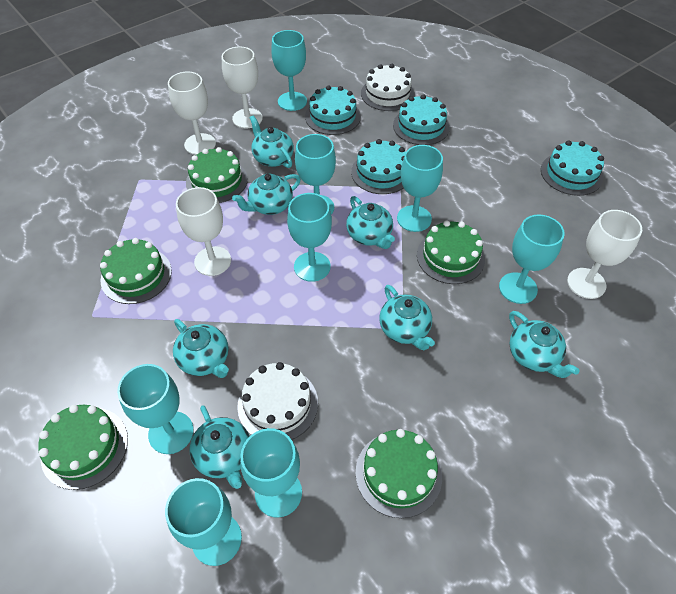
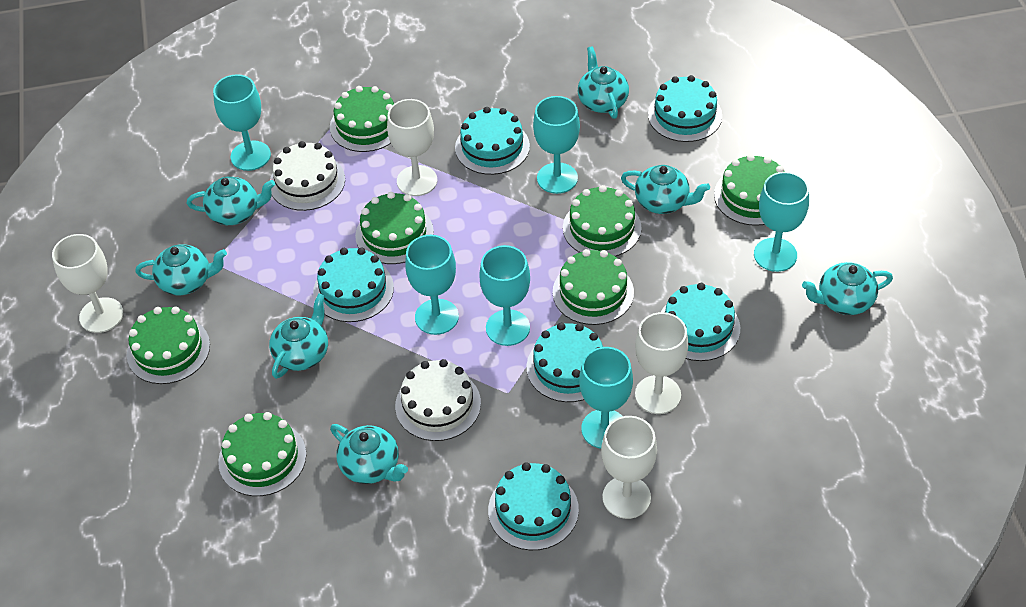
green cake: 5 -> 7
turquoise cake: 4 -> 6
turquoise goblet: 8 -> 6

